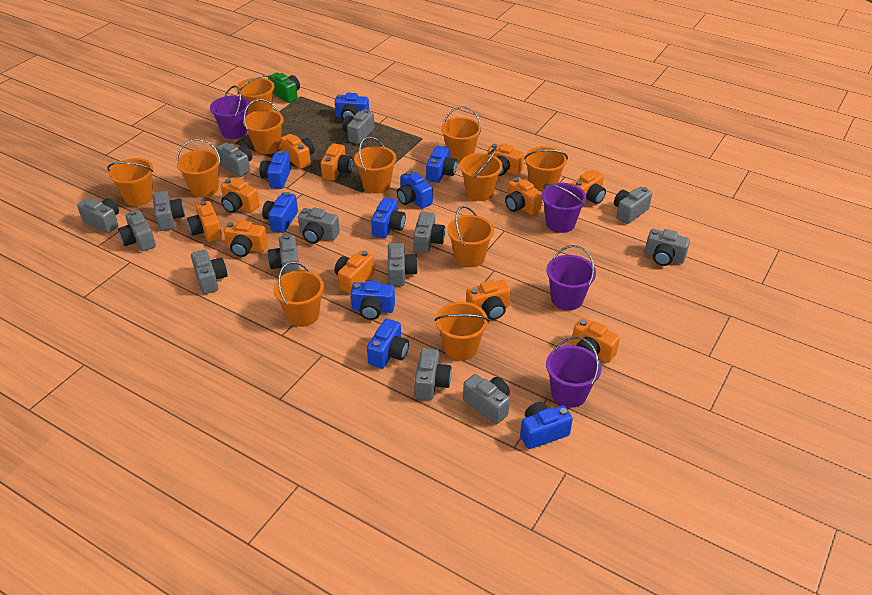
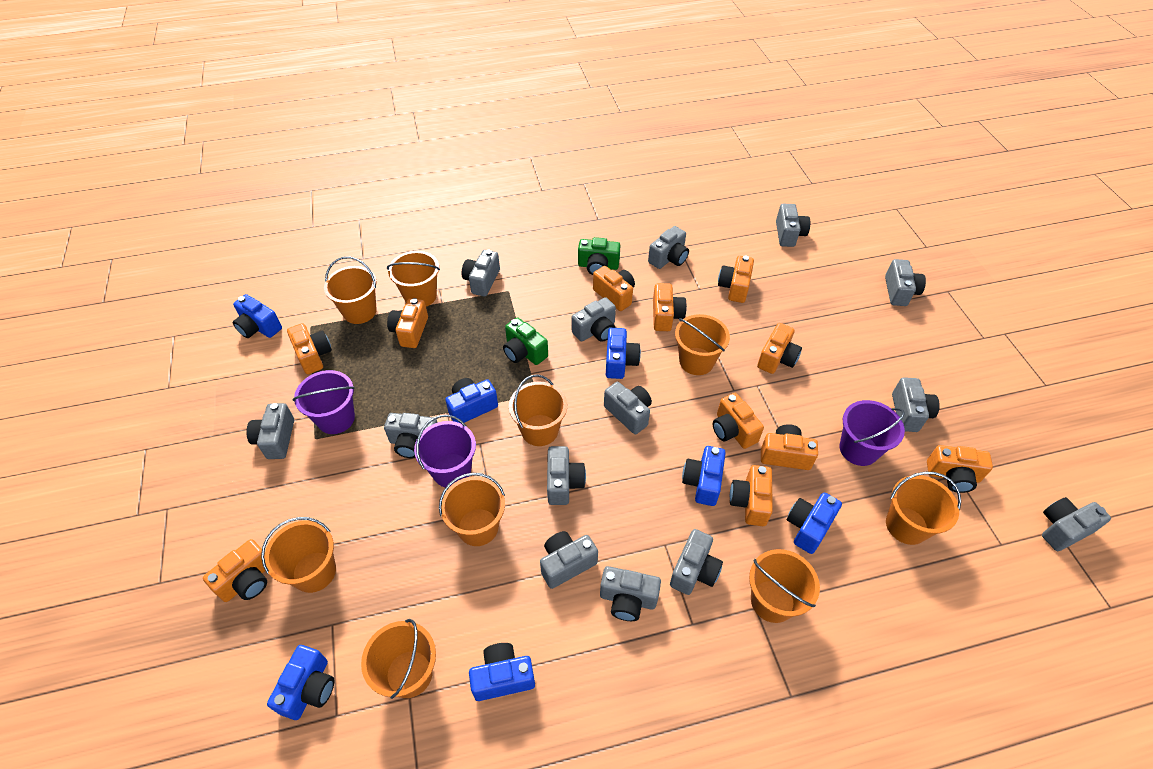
blue camera: 9 -> 7
green camera: 1 -> 2
orange bucket: 11 -> 9
purple bucket: 4 -> 3

